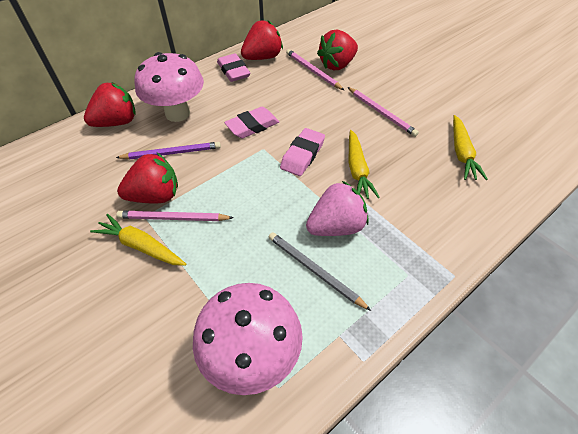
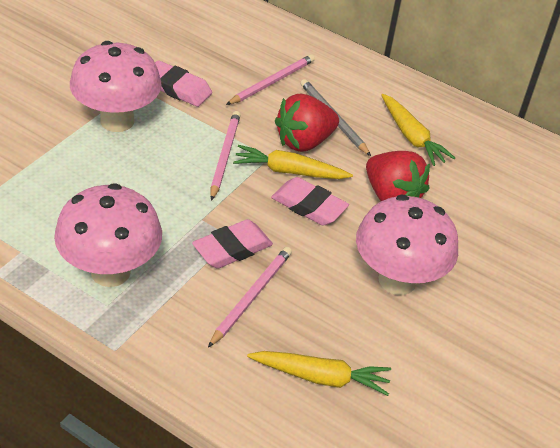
pink mushroom: 2 -> 3
pink strawberry: 1 -> 0
purple pencil: 1 -> 0
red strawberry: 4 -> 2

